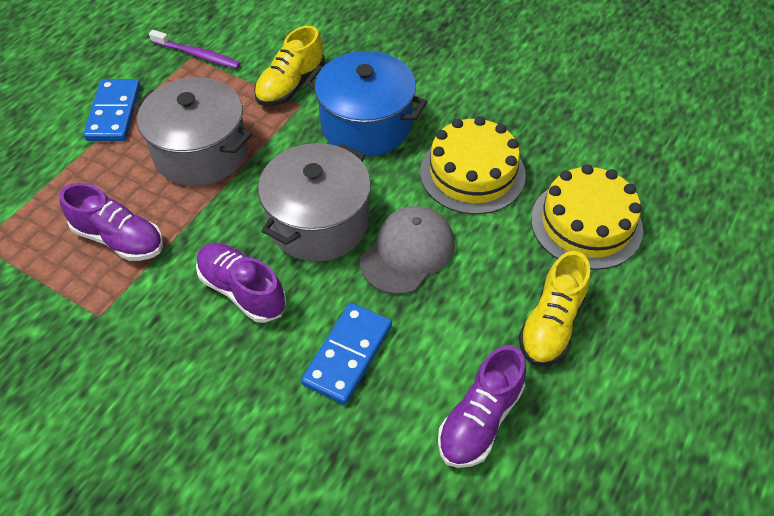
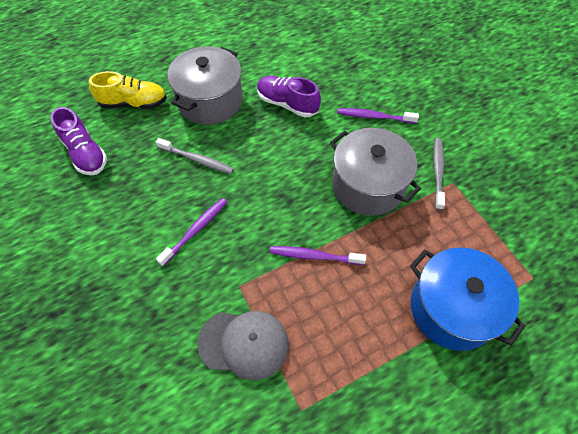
blue domino: 2 -> 0
grey toothbrush: 0 -> 2
purple shoe: 3 -> 2
purple toothbrush: 1 -> 3
yellow cake: 2 -> 0
yellow shoe: 2 -> 1

